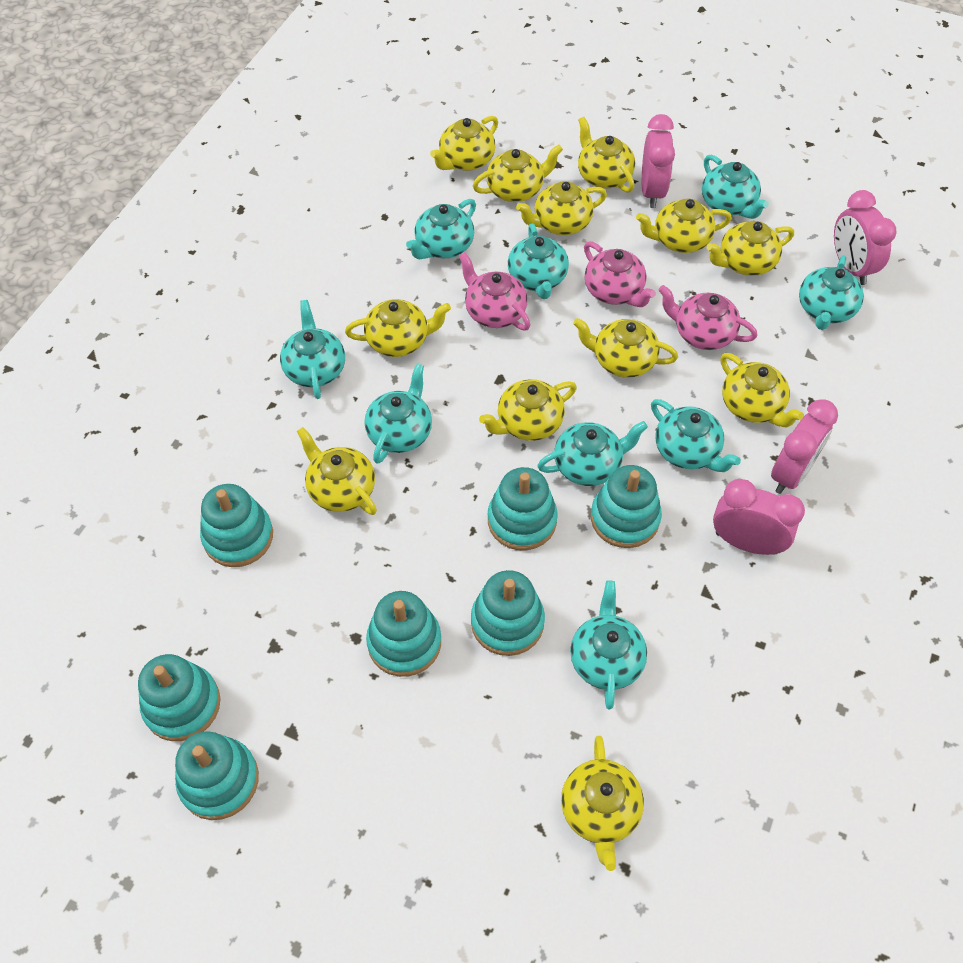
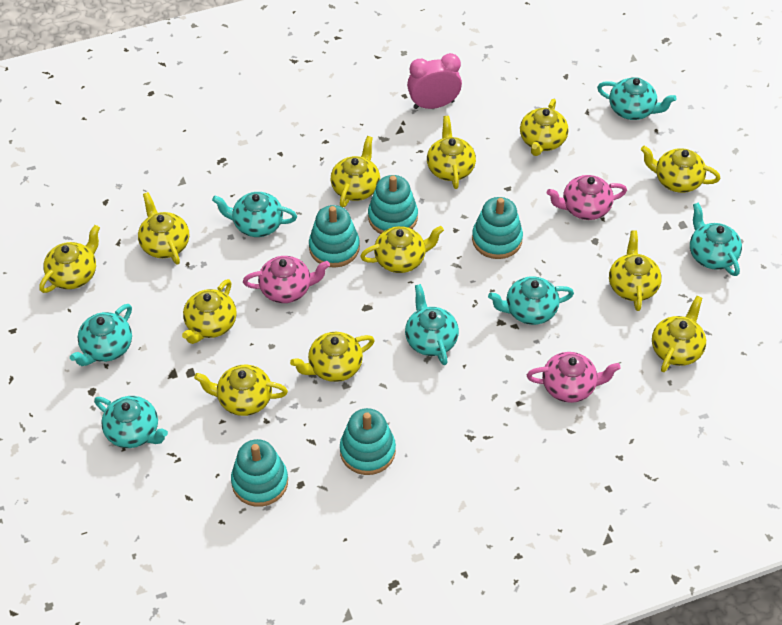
pink clock: 4 -> 1
turquoise stacking toy: 7 -> 5
turquoise teapot: 9 -> 7

